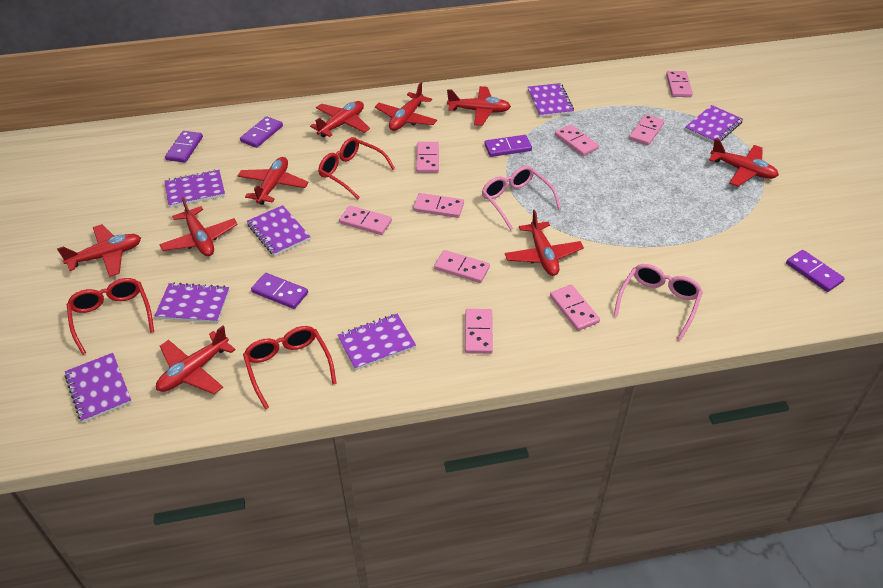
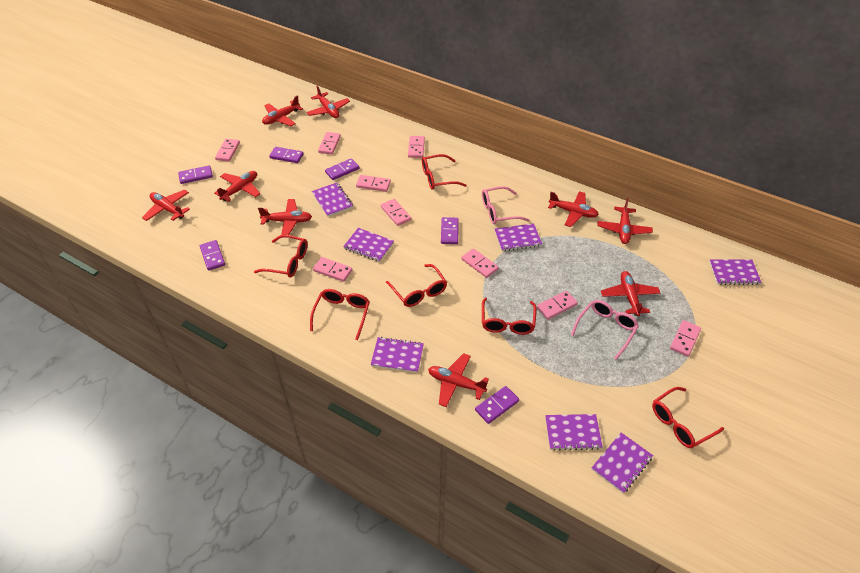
purple domino: 5 -> 6
red glasses: 3 -> 6

